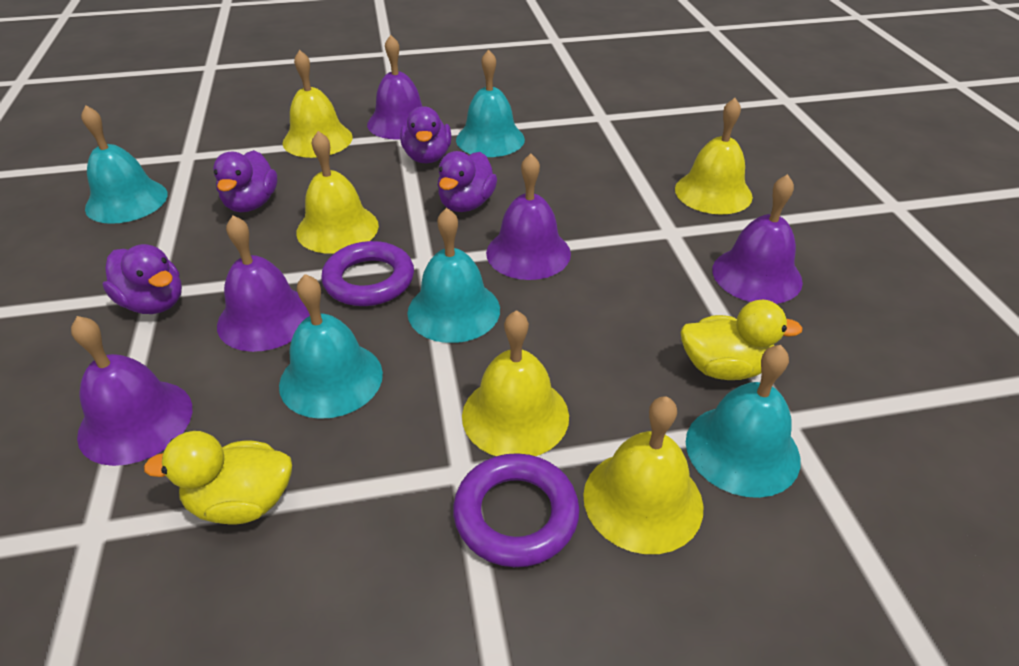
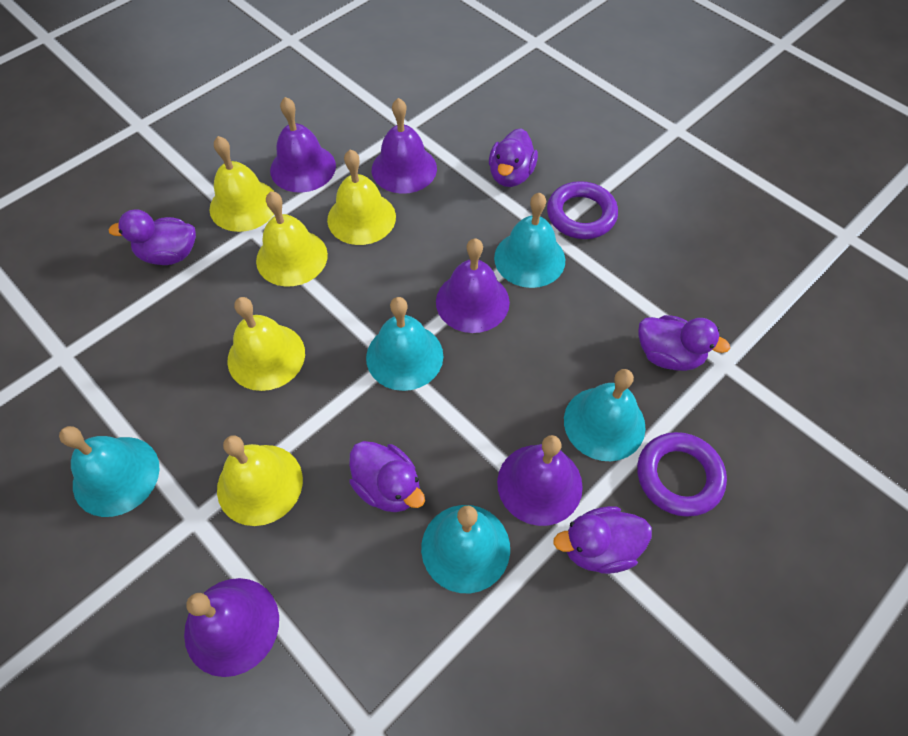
purple duck: 4 -> 5
yellow duck: 2 -> 0

